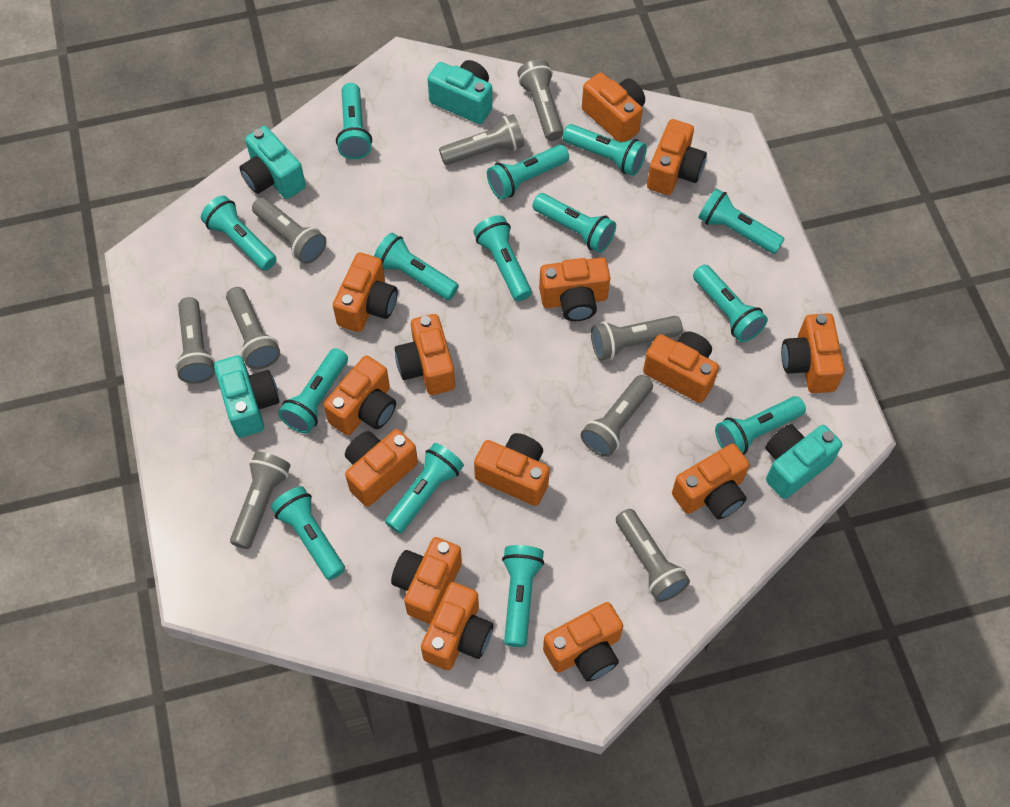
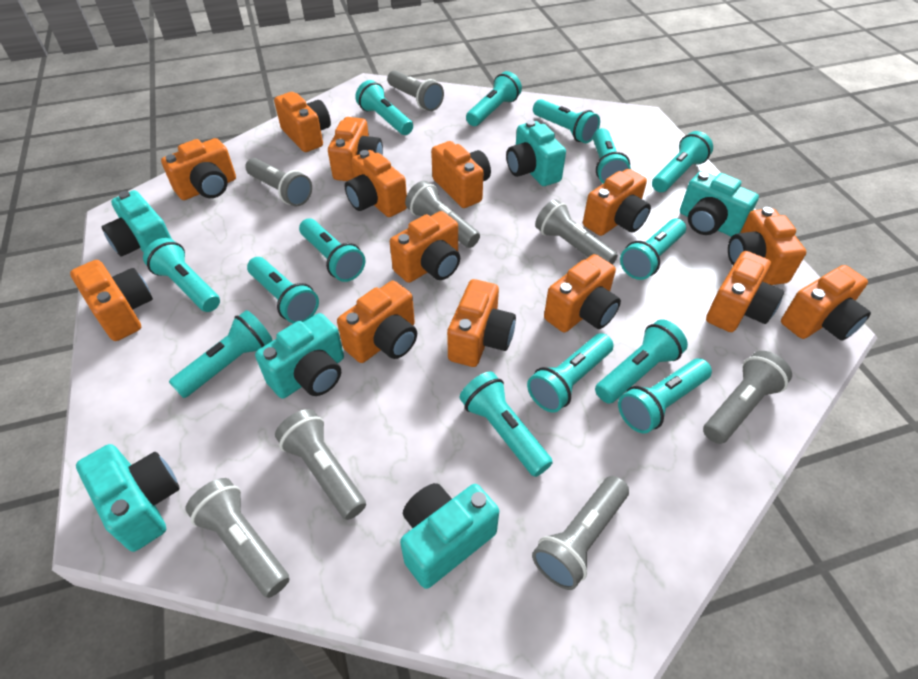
grey flashlight: 9 -> 8
turquoise camera: 4 -> 6

